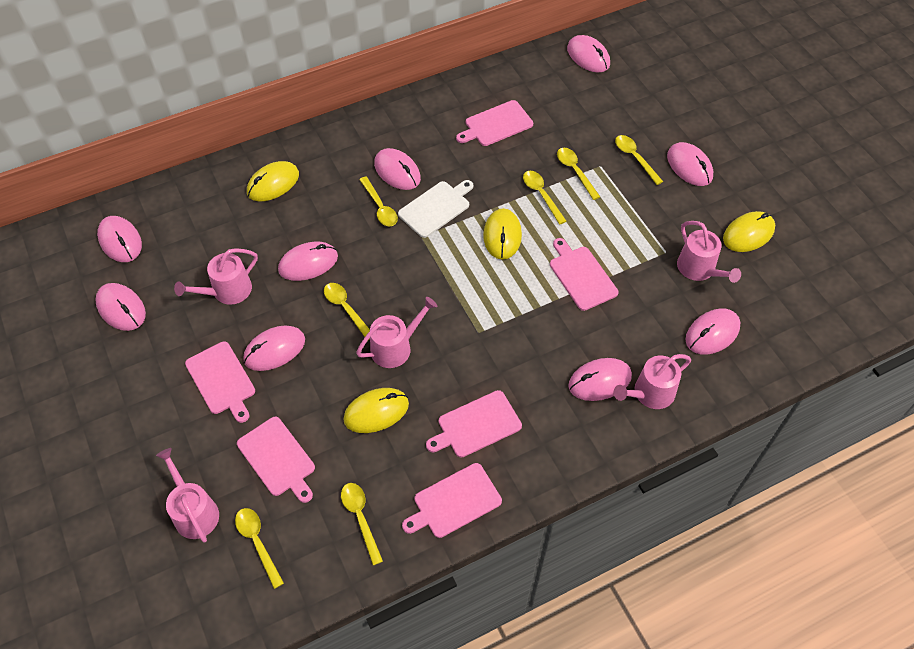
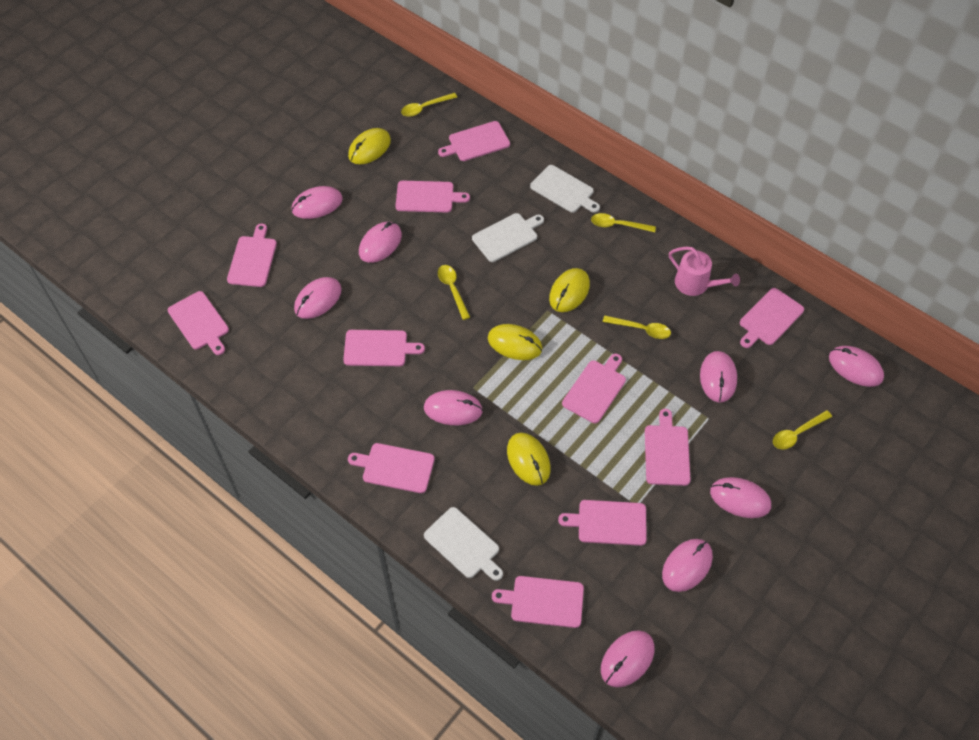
pink cutting board: 6 -> 11
pink watering can: 5 -> 1
white cutting board: 1 -> 3
yellow spoon: 7 -> 5

